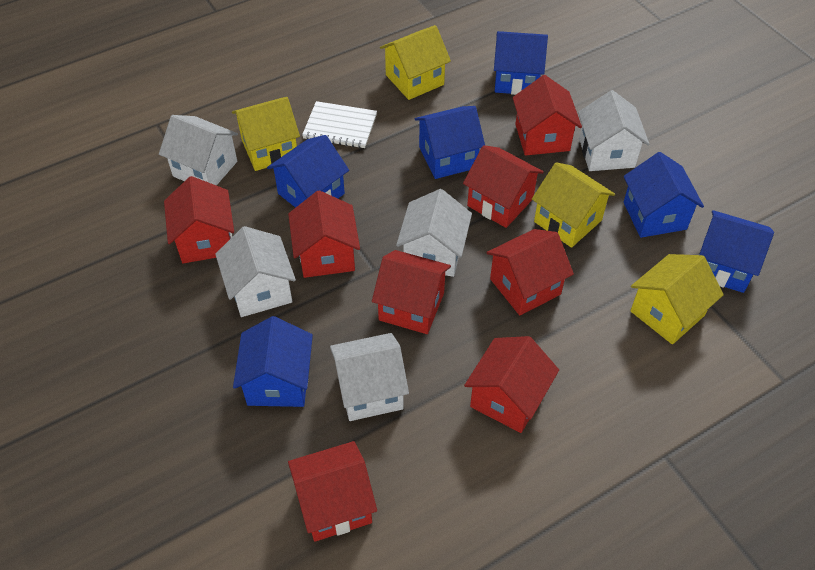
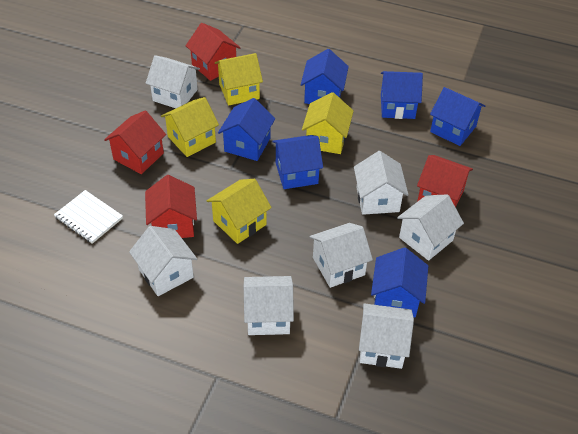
red house: 8 -> 4
white house: 5 -> 7

